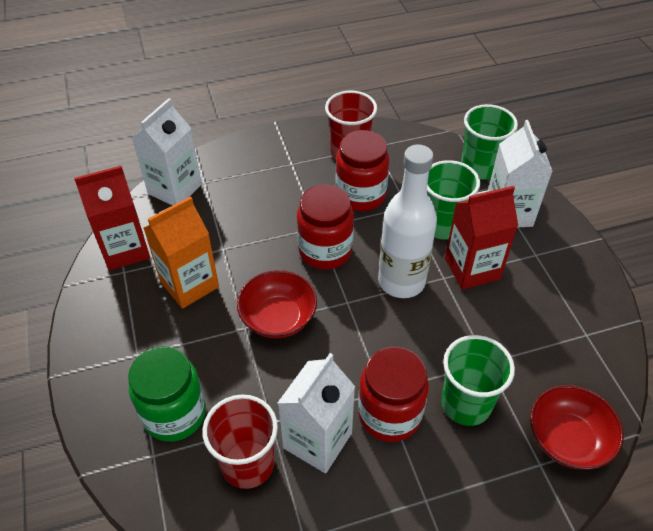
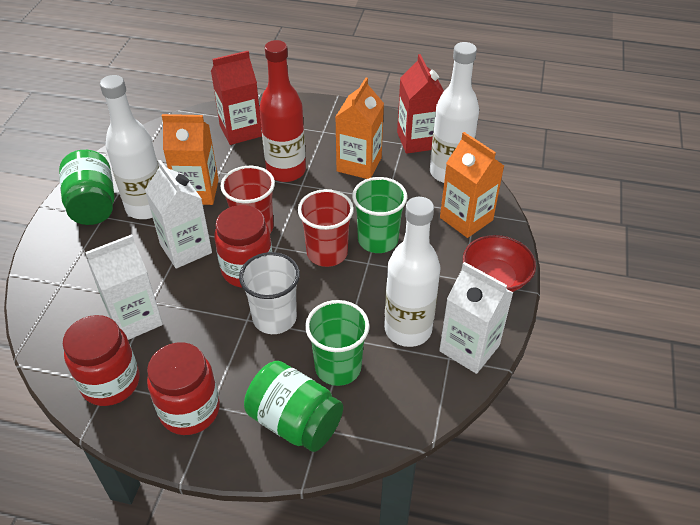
green cup: 3 -> 2
green jar: 1 -> 2
orange carton: 1 -> 3
red bottle: 0 -> 1
red bowl: 2 -> 1
white bottle: 1 -> 3
white cup: 0 -> 1

